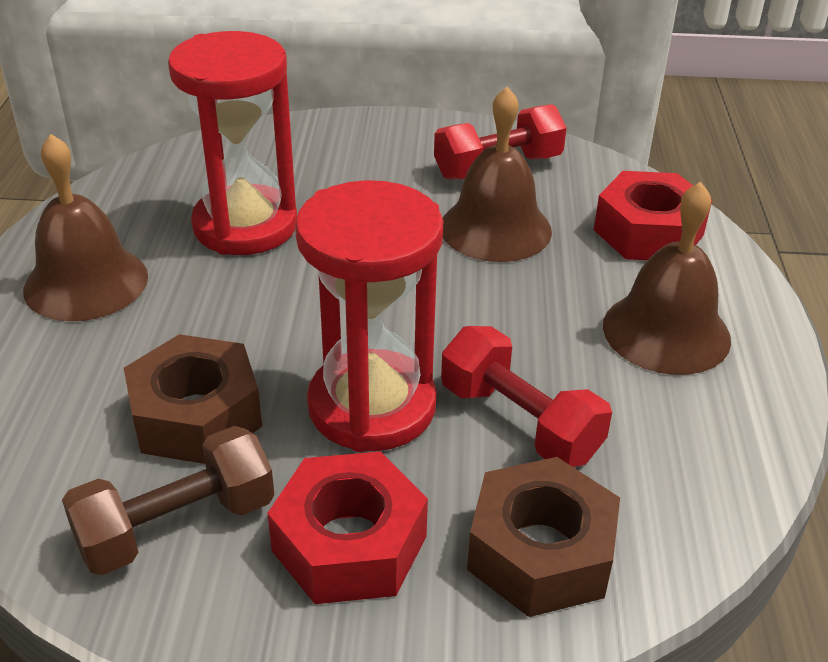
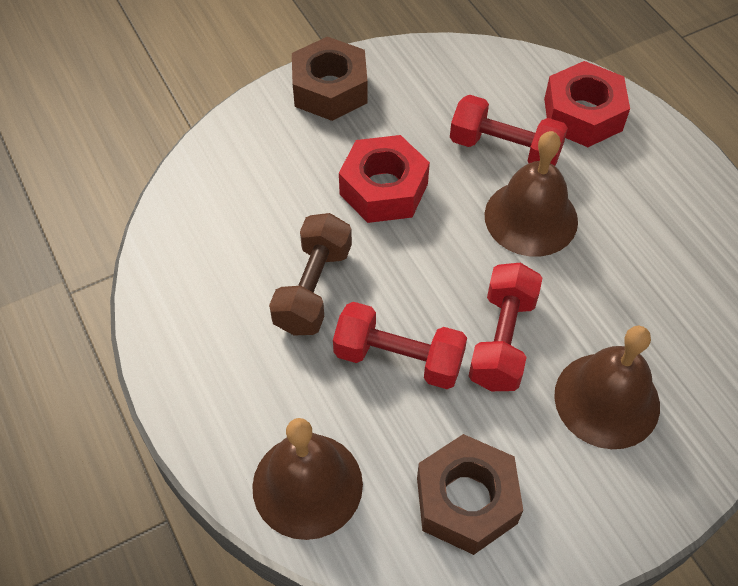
red dumbbell: 2 -> 3
red hourglass: 2 -> 0

